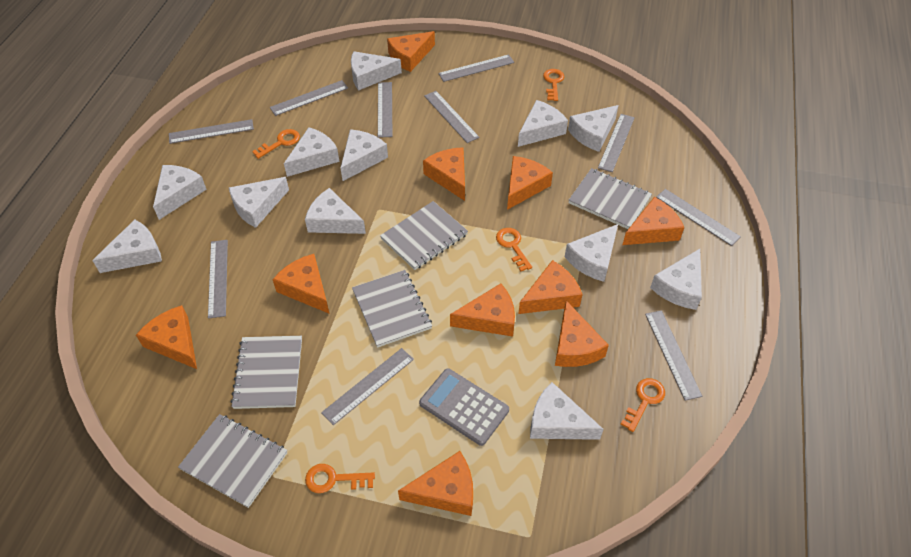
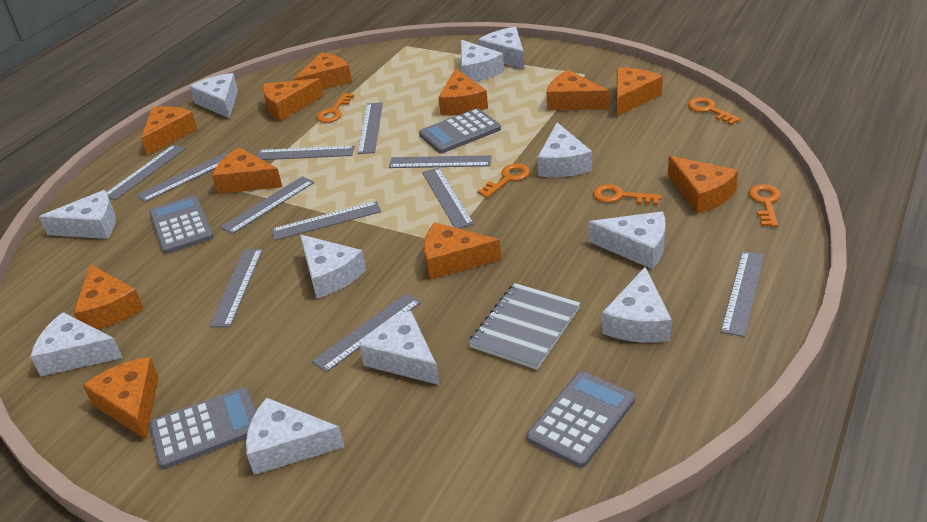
grey calculator: 1 -> 4
grey notebook: 5 -> 1
grey ruler: 10 -> 11
orange cheese: 10 -> 11
white cheese: 12 -> 11

